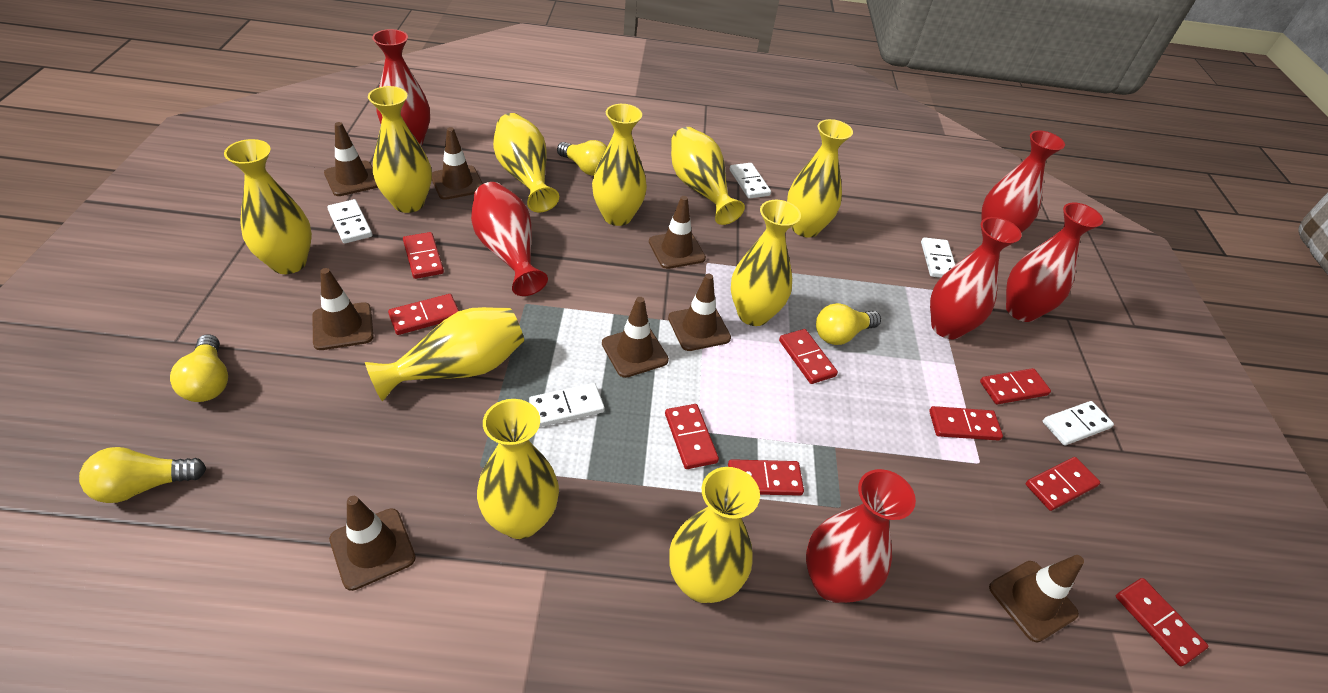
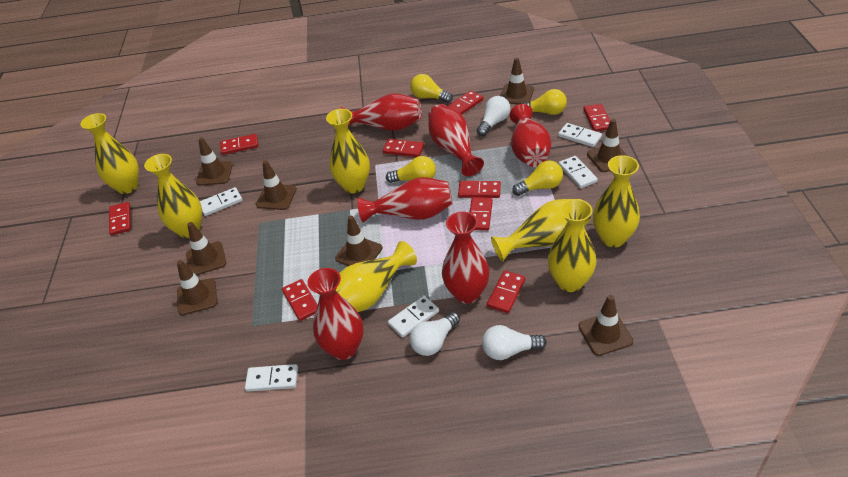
white light bulb: 0 -> 3
yellow vase: 10 -> 7

